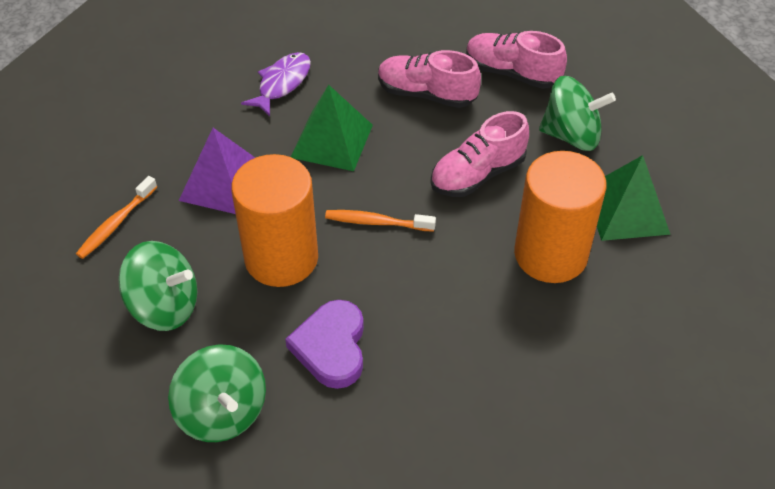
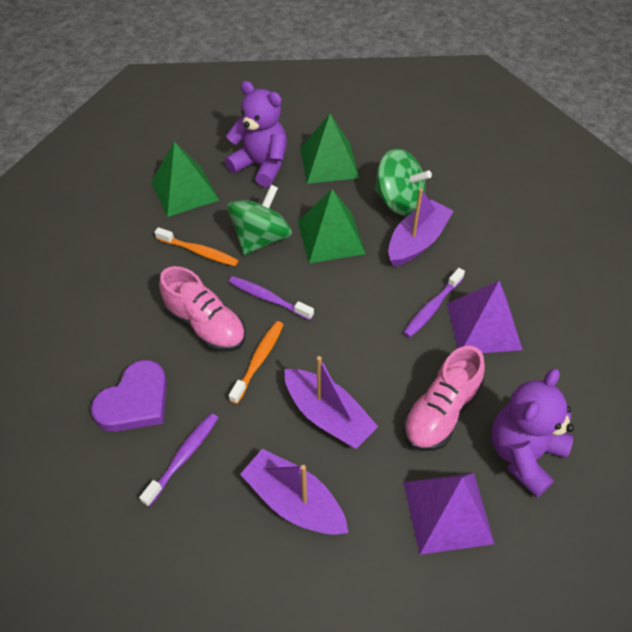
green pyramid: 2 -> 3
green spinning top: 3 -> 2
orange cylinder: 2 -> 0
pink shoe: 3 -> 2
purple boat: 0 -> 3
purple fish: 1 -> 0
purple pyramid: 1 -> 2
purple teddy bear: 0 -> 2
purple toothbrush: 0 -> 3

